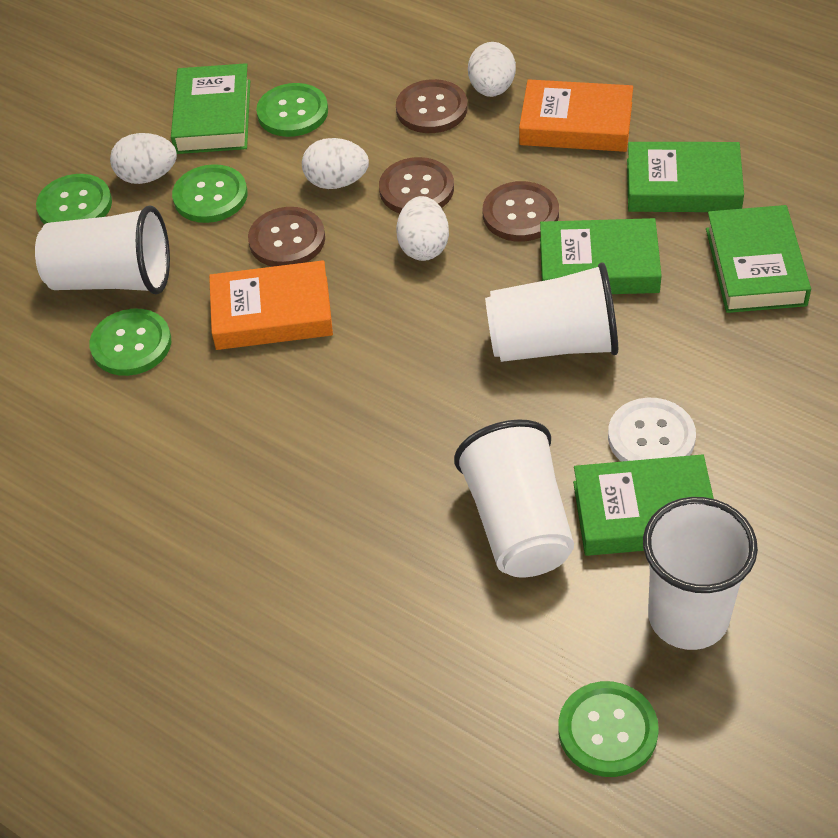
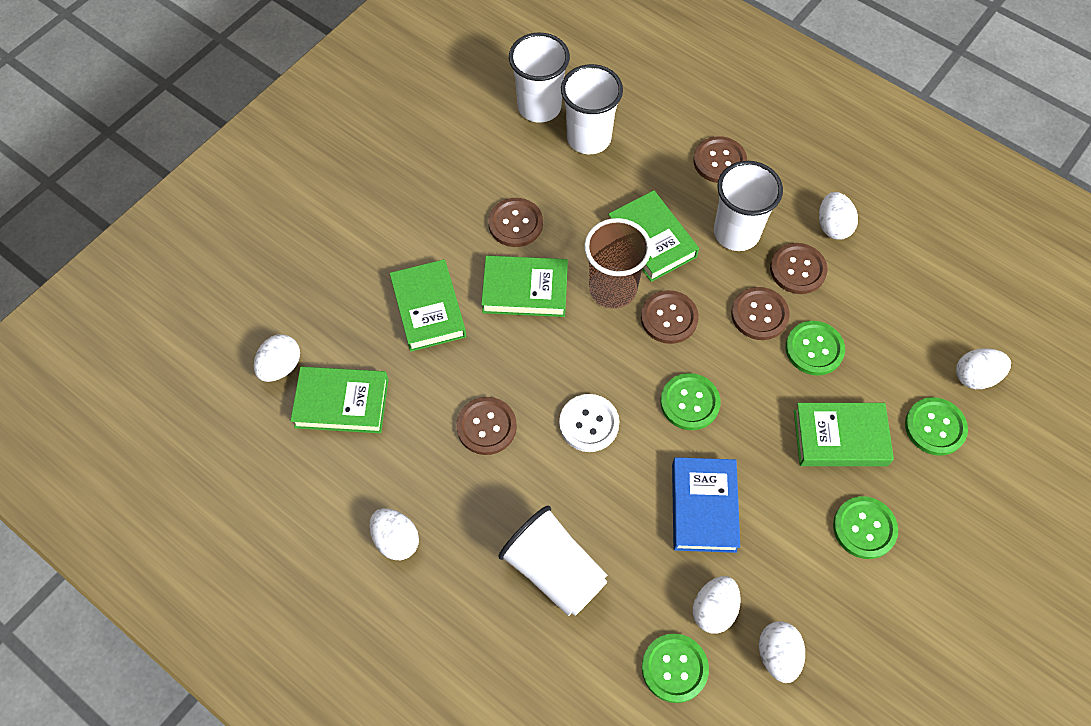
blue book: 0 -> 1
brown button: 4 -> 6
brown cup: 0 -> 1
orange book: 2 -> 0
white egg: 4 -> 6

